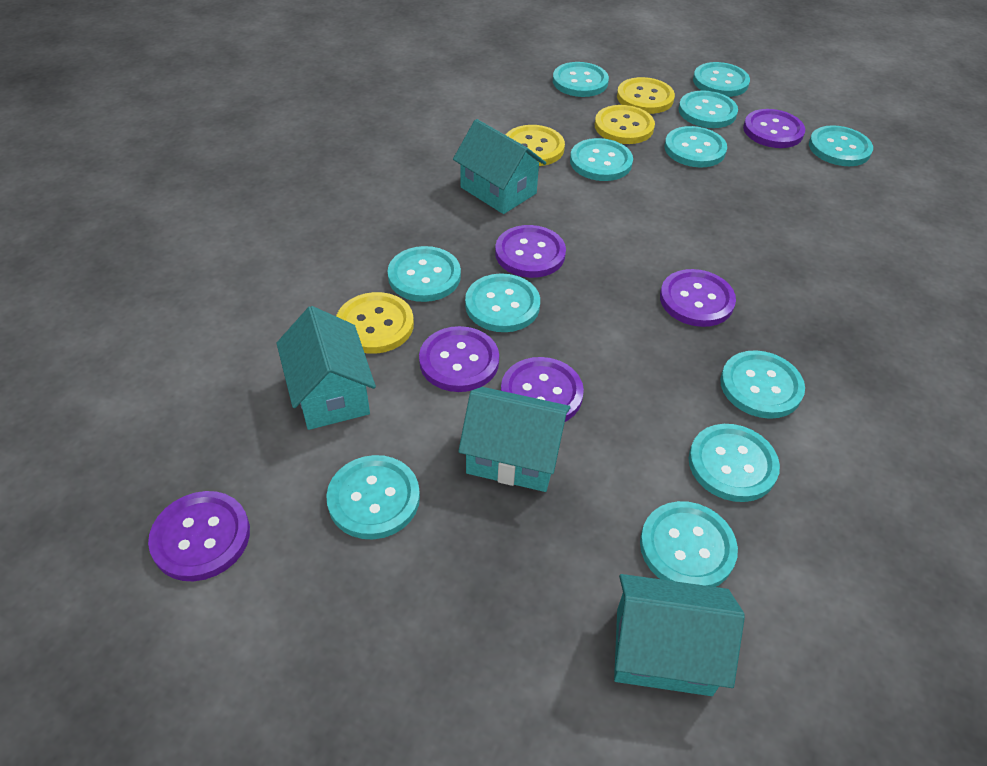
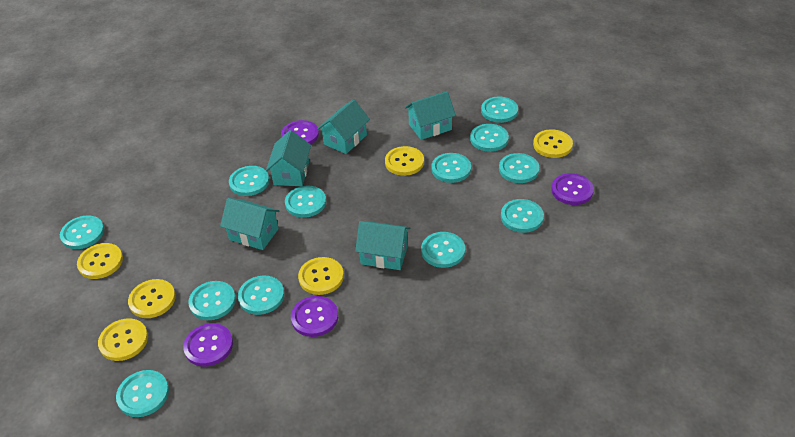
purple button: 6 -> 4
turquoise house: 4 -> 5
yellow button: 4 -> 6

